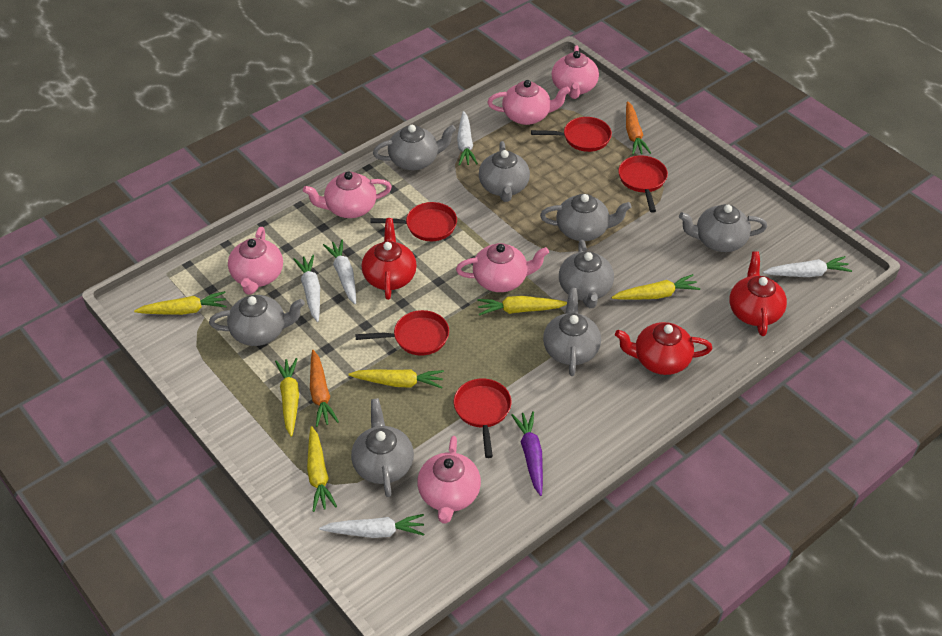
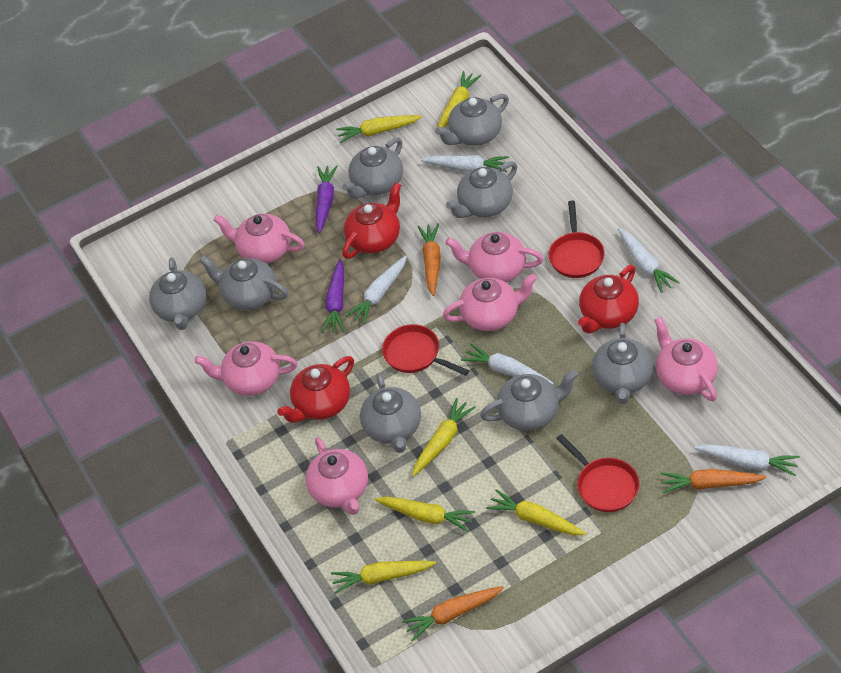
orange carrot: 2 -> 3
purple carrot: 1 -> 2
red pan: 5 -> 3

